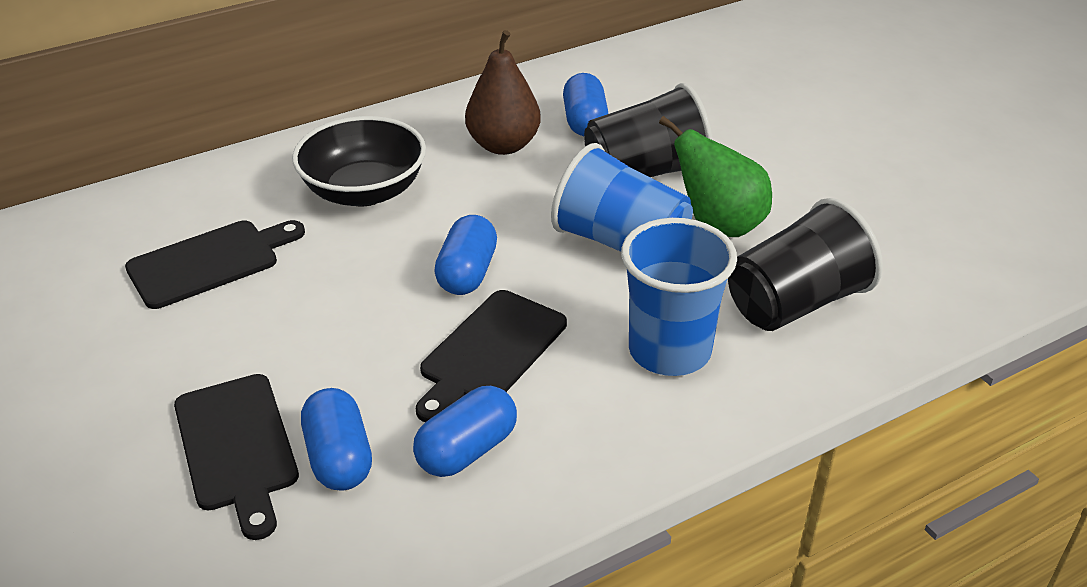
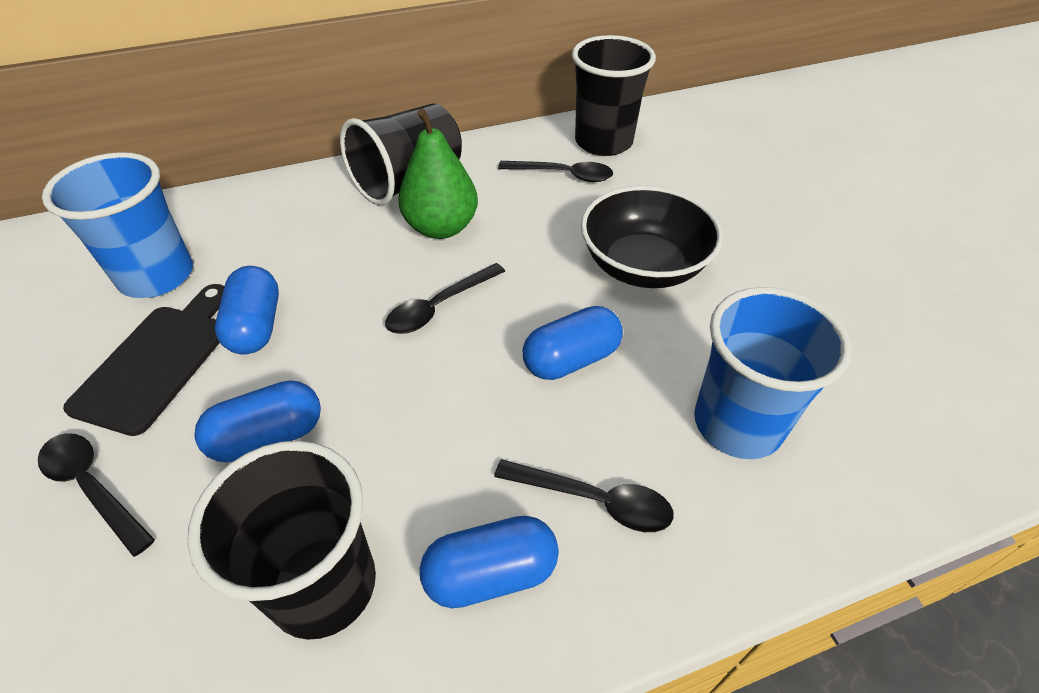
black cup: 2 -> 3
black cutting board: 3 -> 1
black spoon: 0 -> 4
brown pear: 1 -> 0

